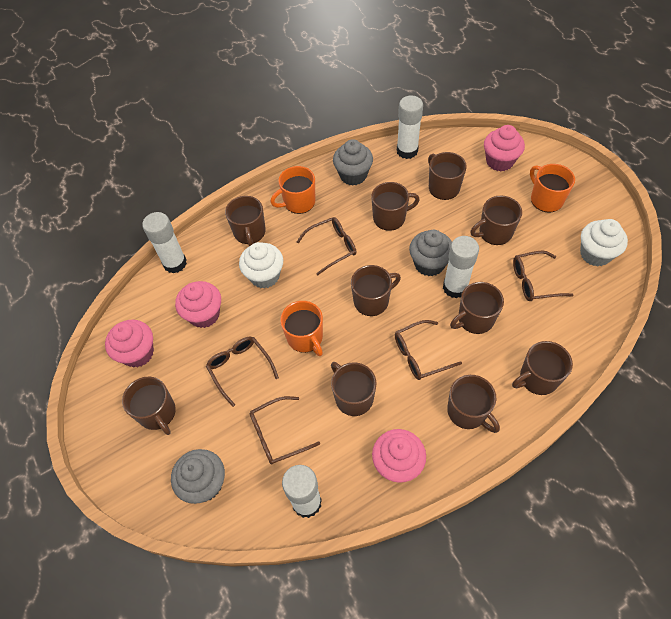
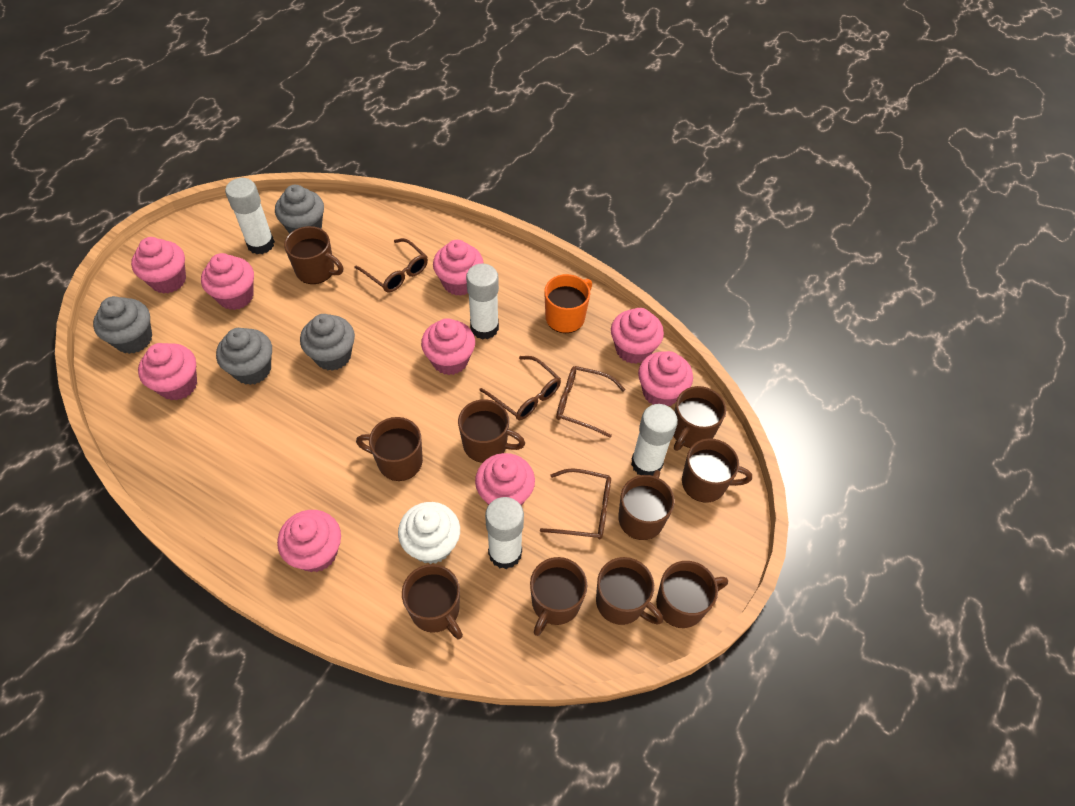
brown glasses: 5 -> 4
grey cupcake: 3 -> 4
orange mug: 3 -> 1
pink cupcake: 4 -> 9
white cupcake: 2 -> 1

